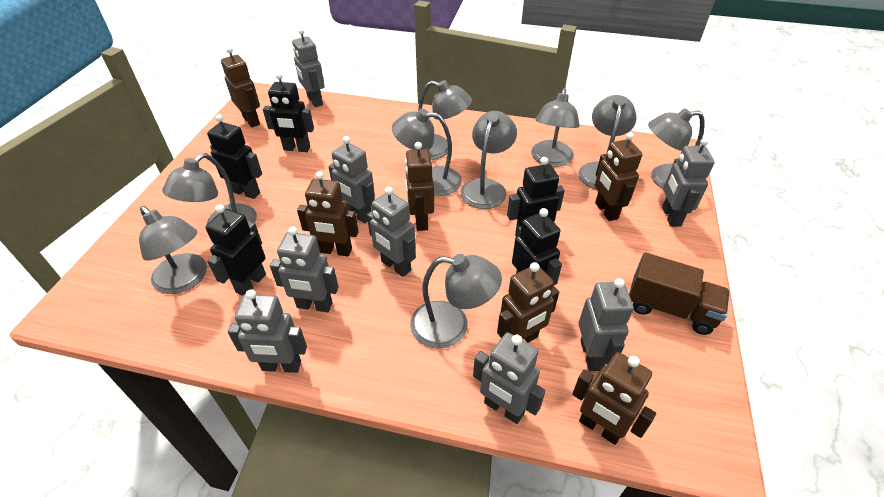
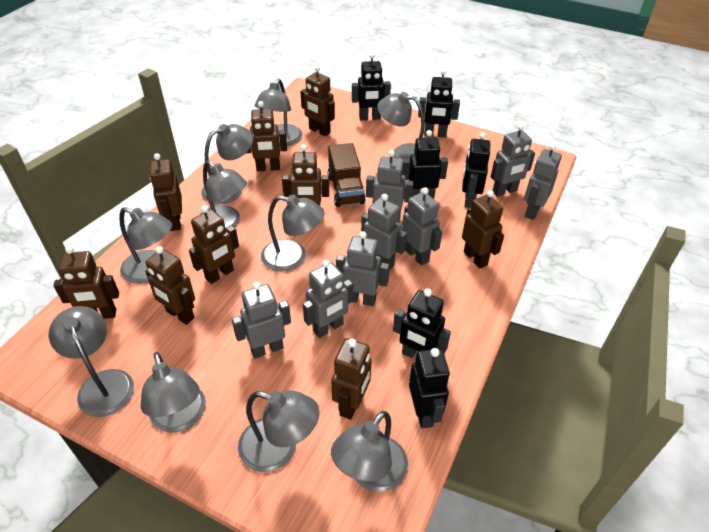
black robot: 5 -> 6
brown robot: 6 -> 9
grey lamp: 9 -> 10

